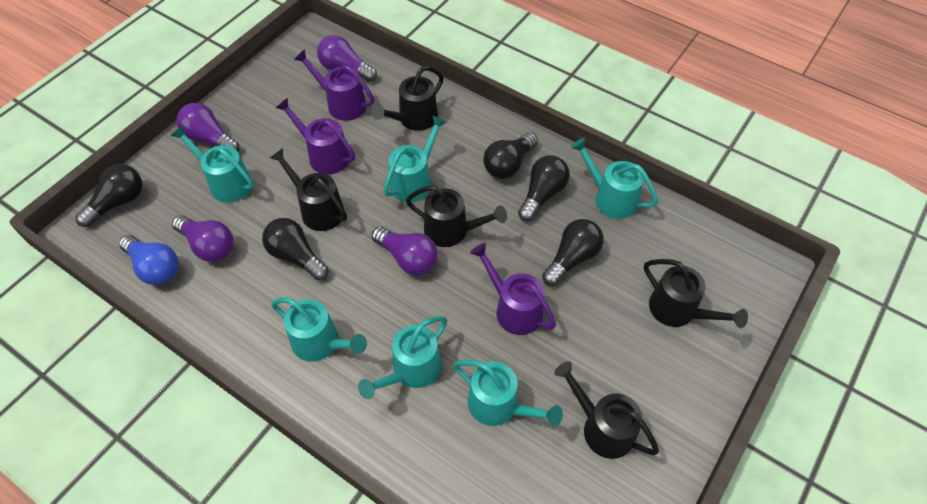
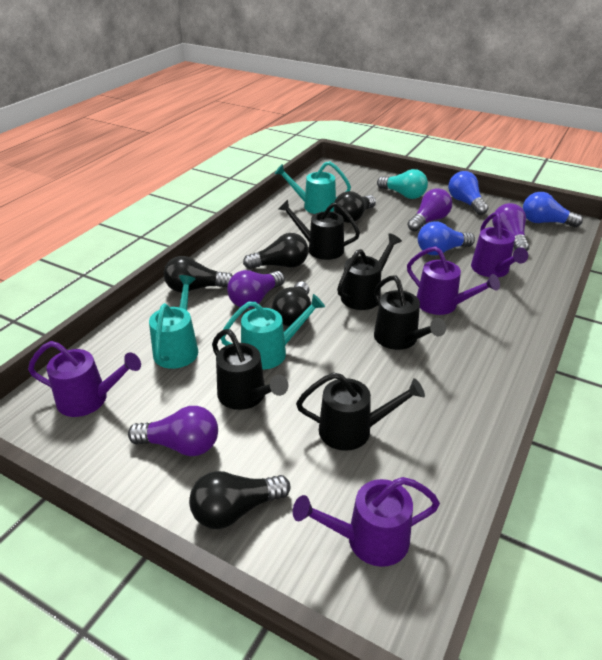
blue light bulb: 1 -> 3
purple watering can: 3 -> 4
turquoise light bulb: 0 -> 1
turquoise watering can: 6 -> 3

